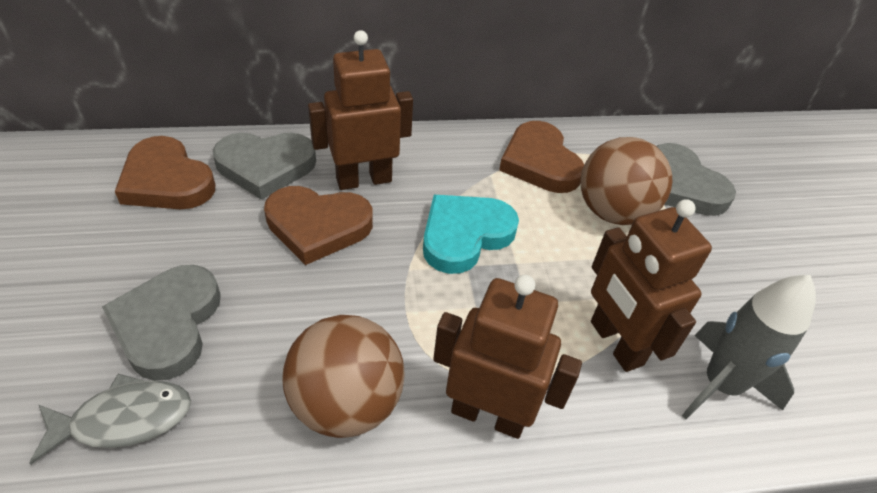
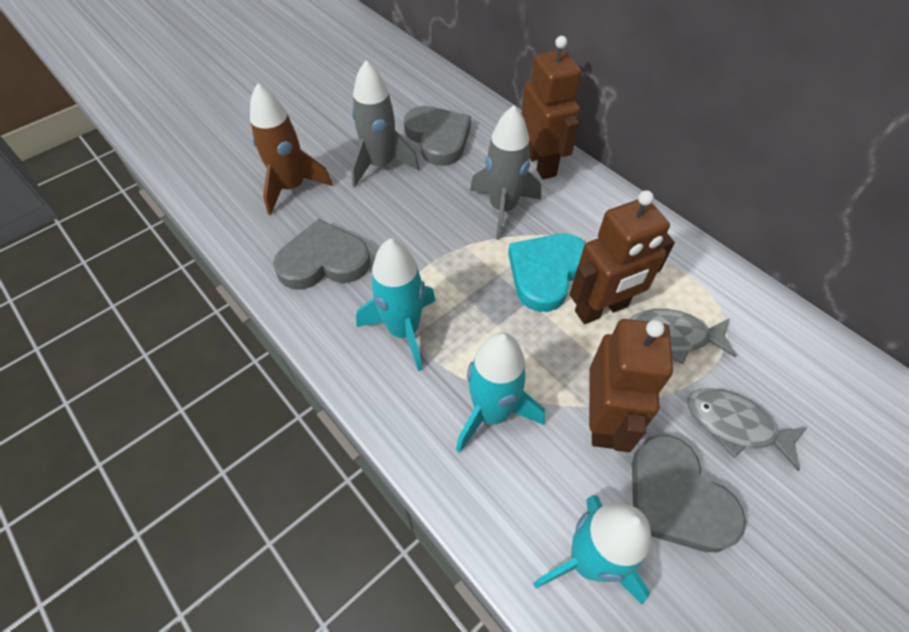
brown ball: 2 -> 0
brown heart: 3 -> 0
brown rocket: 0 -> 1
grey fish: 1 -> 2
grey rocket: 1 -> 2
turquoise rocket: 0 -> 3

